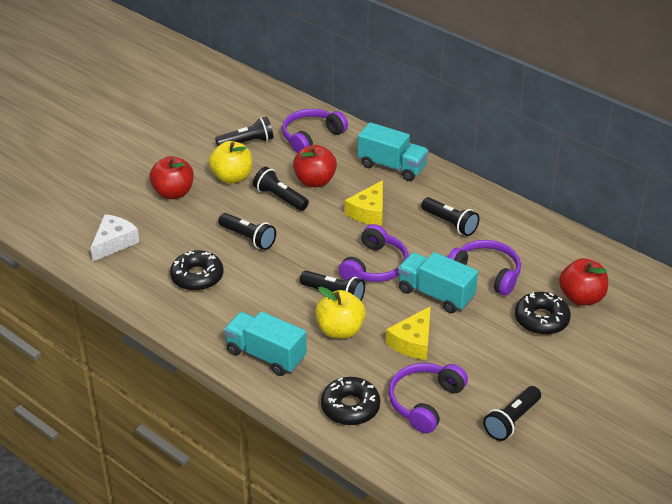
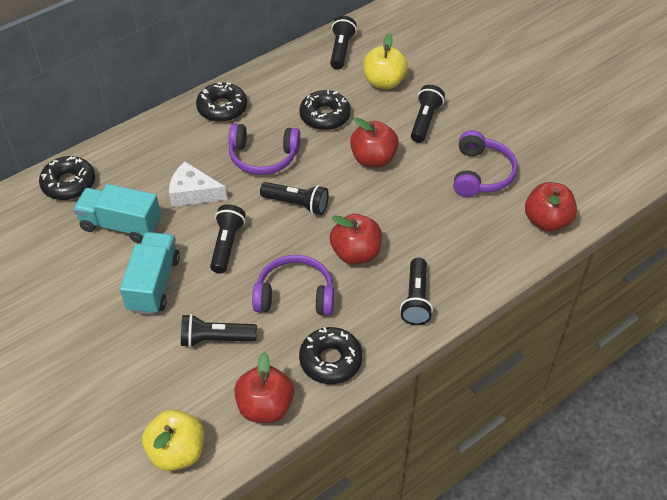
black donut: 3 -> 4
purple headphones: 4 -> 3
red apple: 3 -> 4
turquoise truck: 3 -> 2
yellow cheese: 2 -> 0

